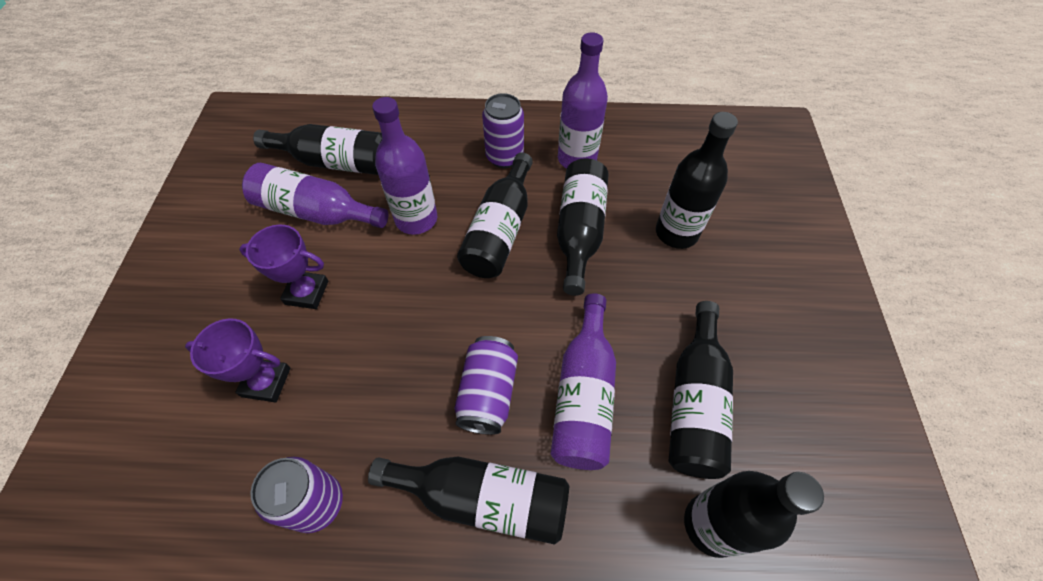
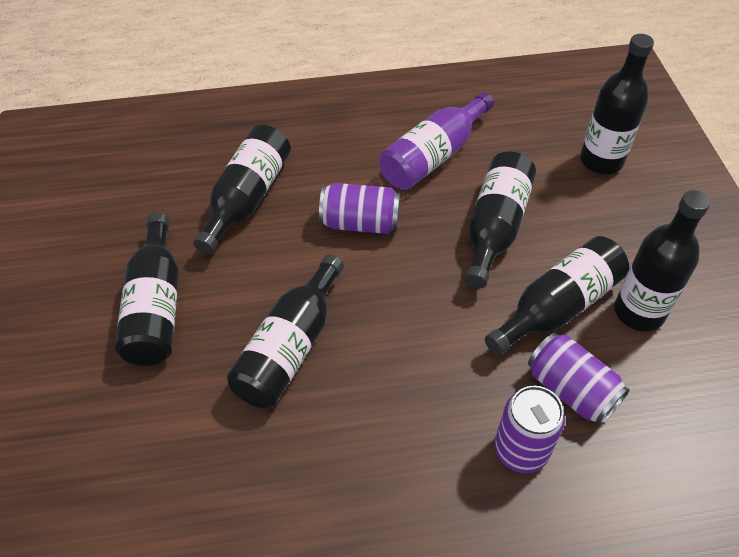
purple bottle: 4 -> 1
purple trophy: 2 -> 0

